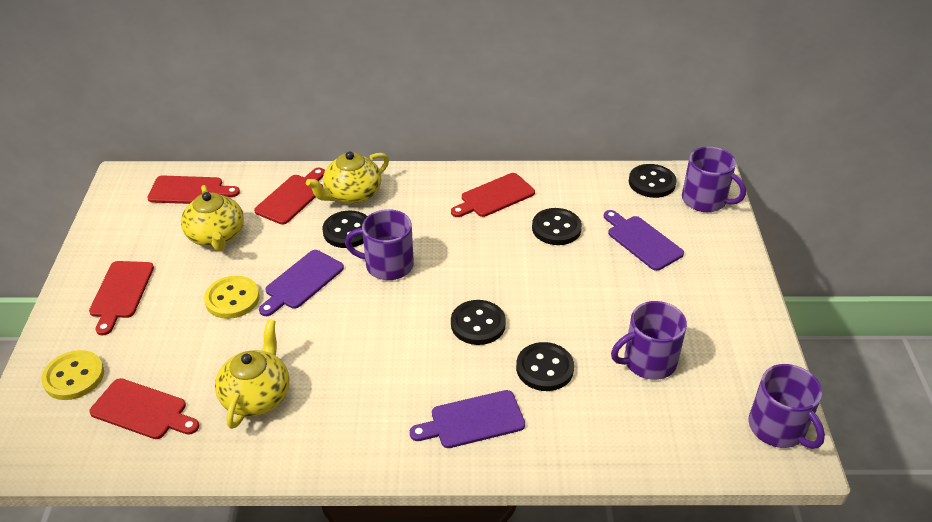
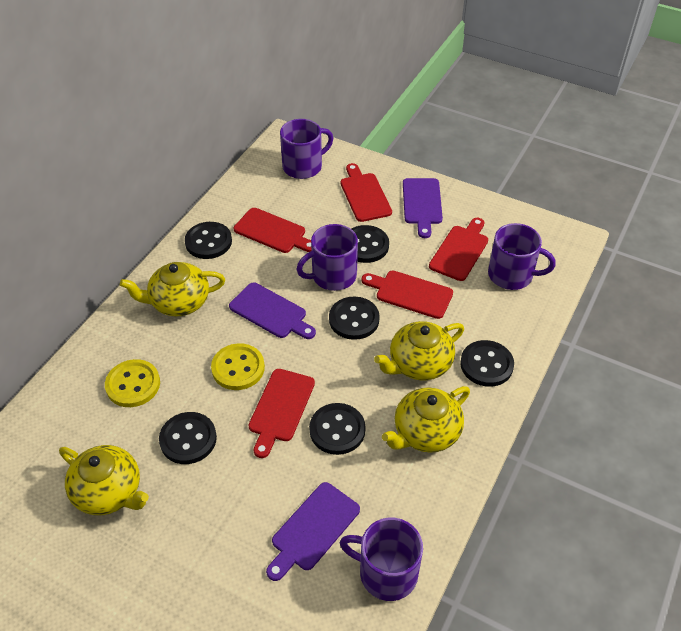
black button: 5 -> 6
yellow teapot: 3 -> 4

